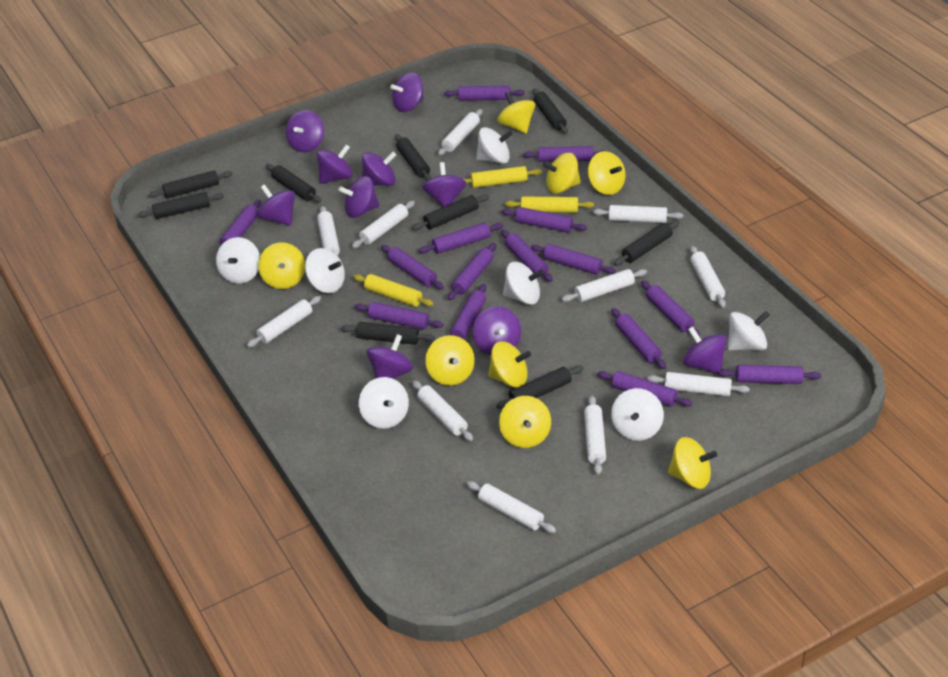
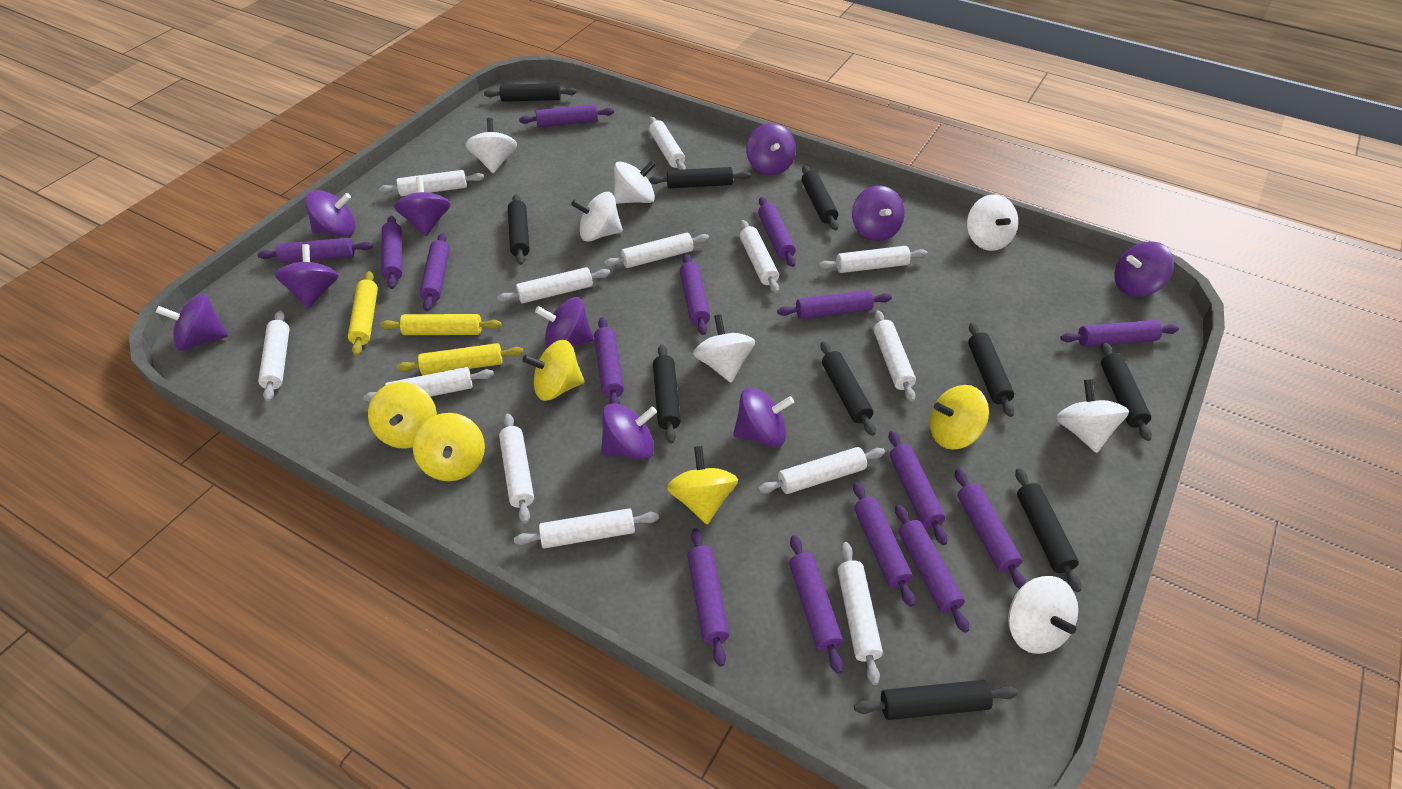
black rolling pin: 9 -> 10
white rolling pin: 11 -> 13
yellow spinning top: 8 -> 5

